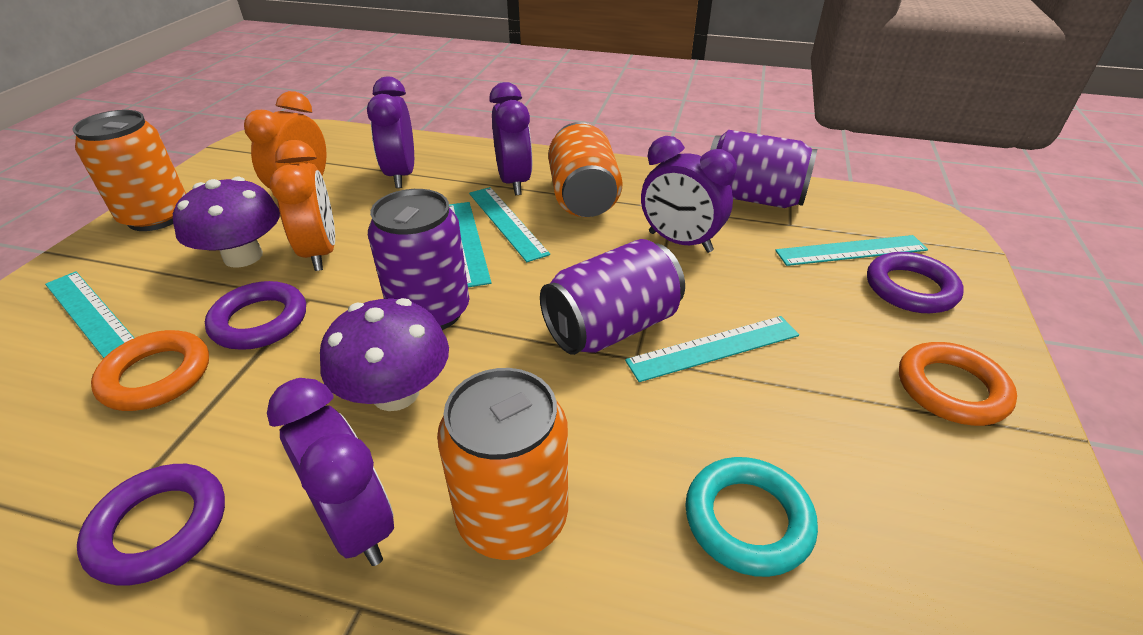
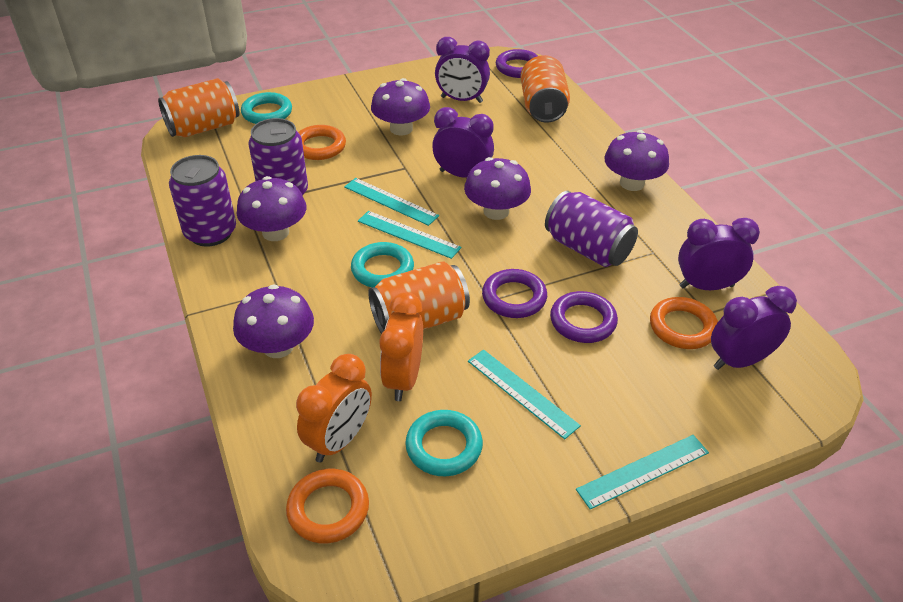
orange ring: 2 -> 3
purple mushroom: 2 -> 5
turquoise ring: 1 -> 3
turquoise ruler: 5 -> 4

